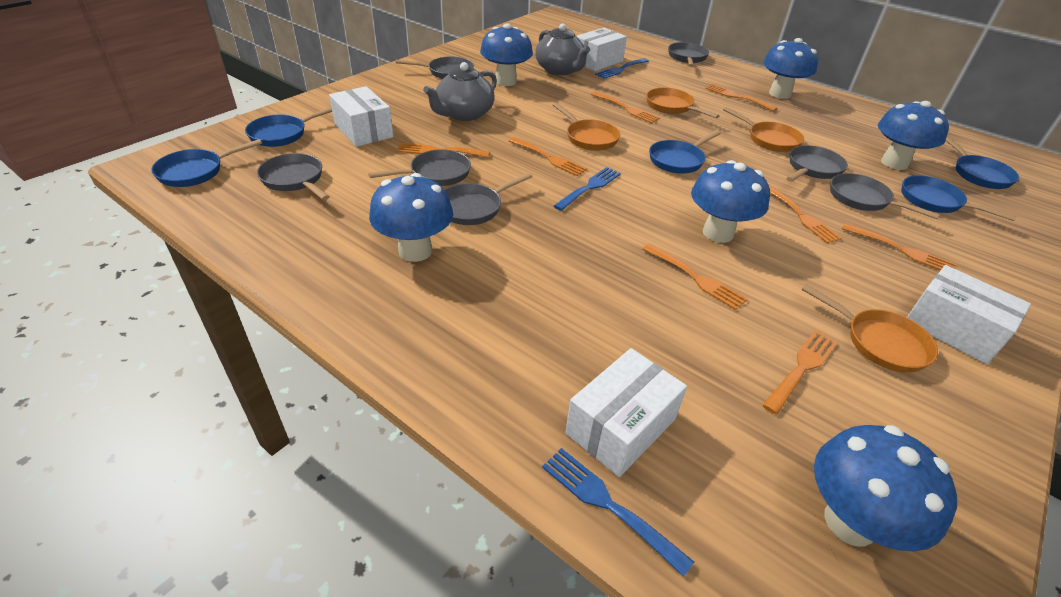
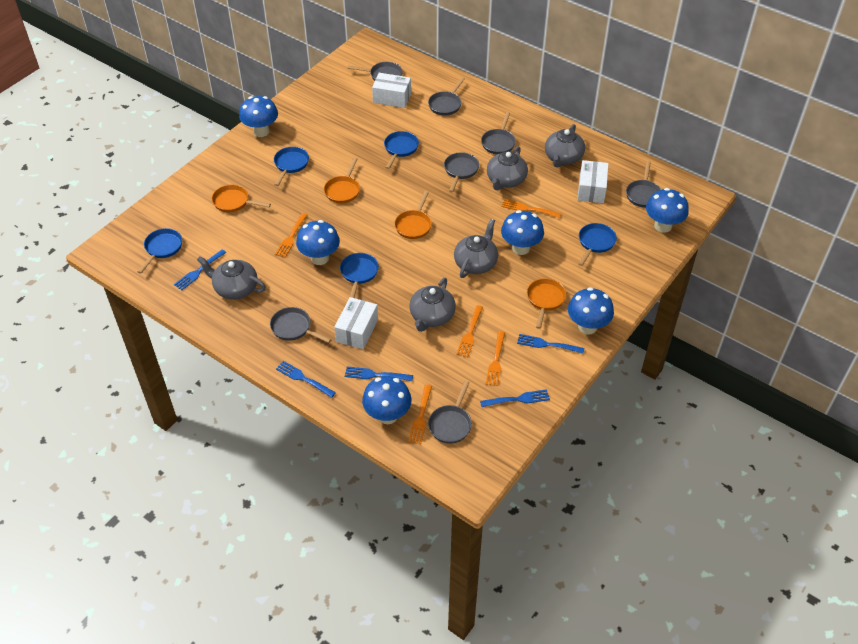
blue fork: 3 -> 5
grey teapot: 2 -> 5
orange fork: 8 -> 5
white box: 4 -> 3

